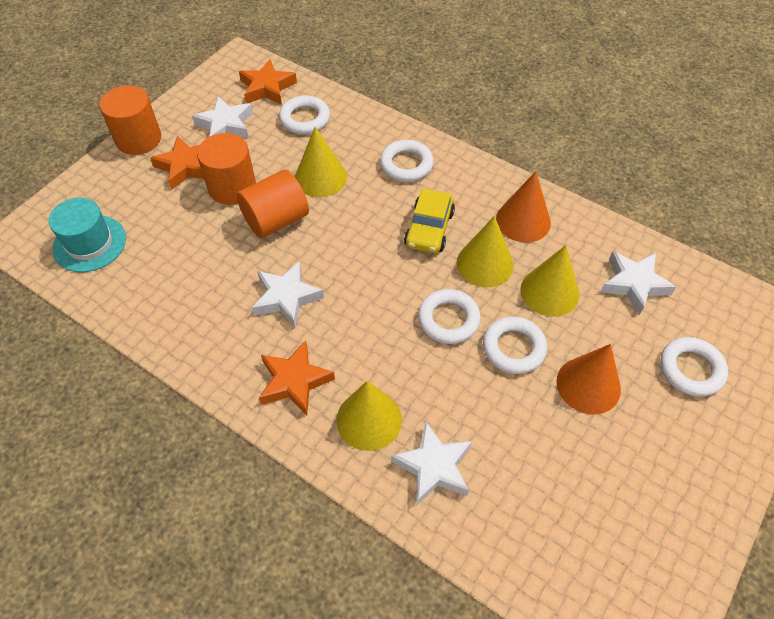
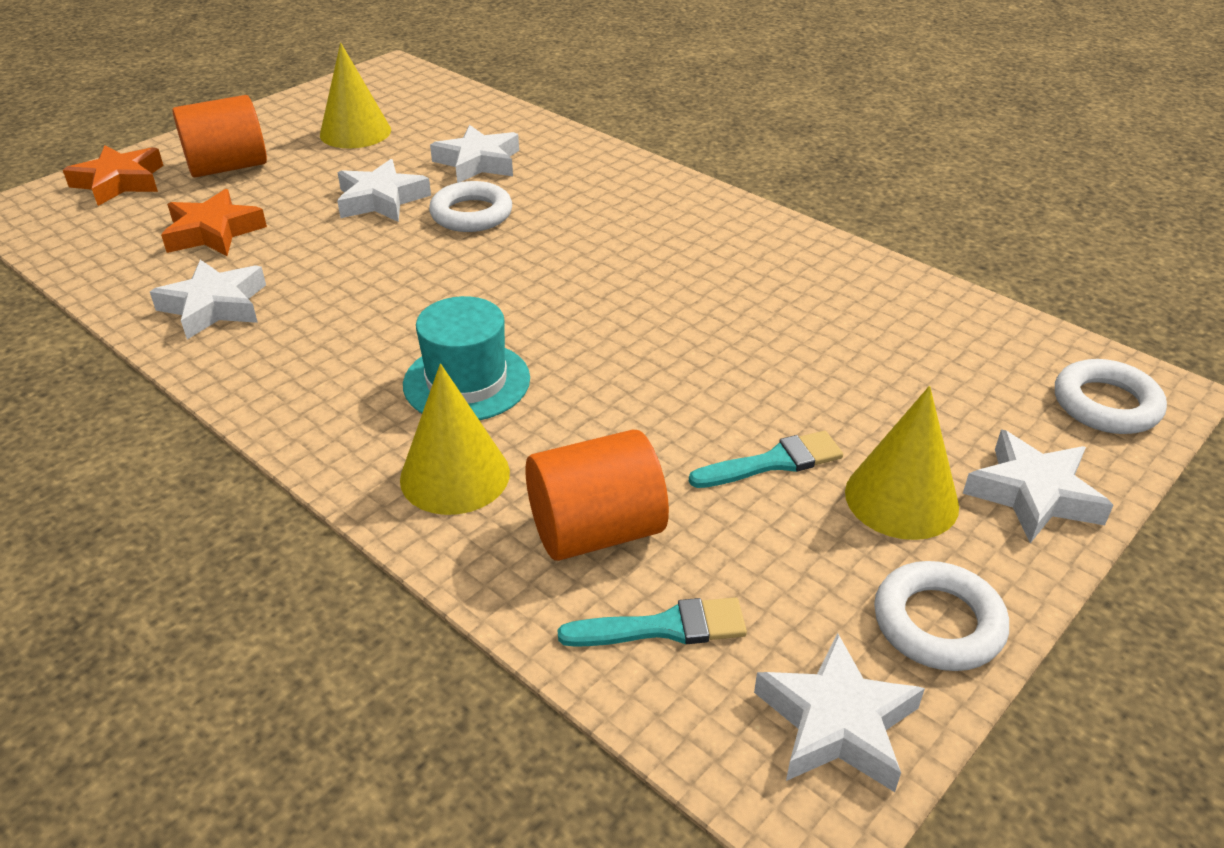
orange cone: 2 -> 0
orange cylinder: 3 -> 2
orange star: 3 -> 2
turquoise brush: 0 -> 2
white ring: 5 -> 3
white star: 4 -> 5
yellow car: 1 -> 0
yellow cone: 4 -> 3

